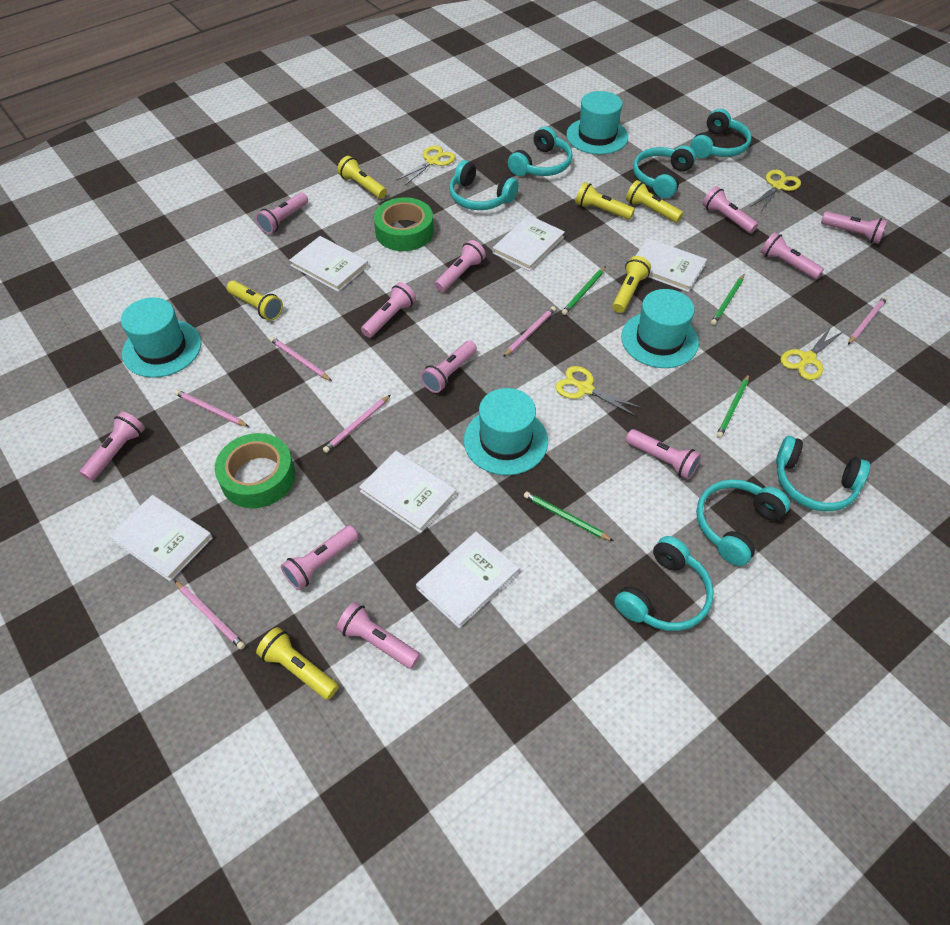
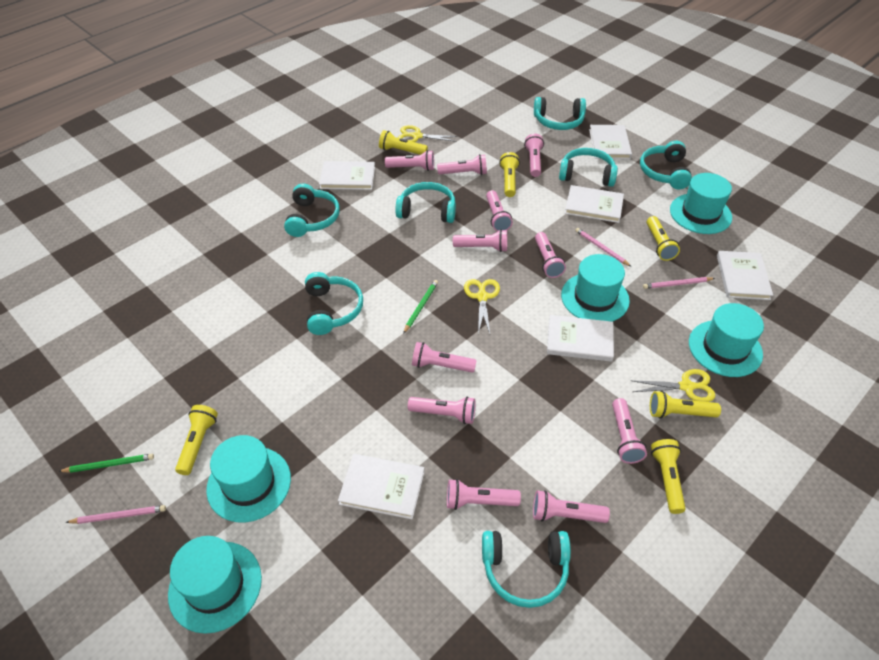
green pencil: 4 -> 2
green tape: 2 -> 0
pink pencil: 6 -> 3
turquoise hat: 4 -> 5
yellow scissors: 4 -> 3

